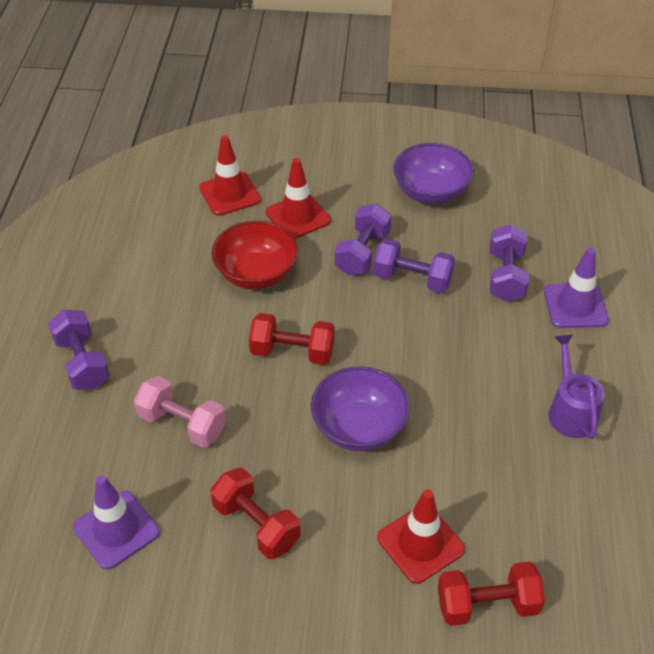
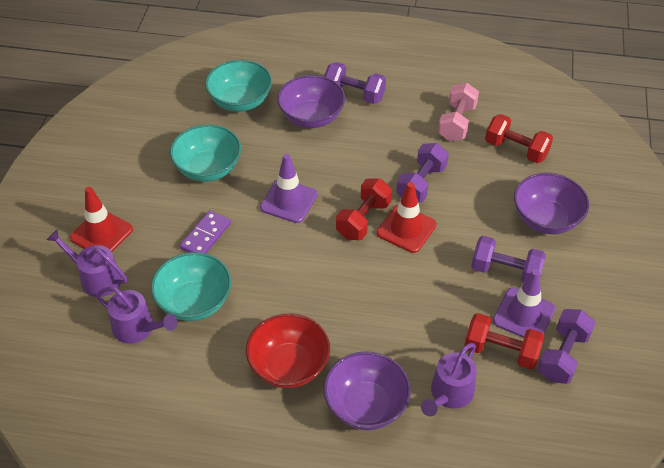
purple bowl: 2 -> 3
purple domino: 0 -> 1
purple watering can: 1 -> 3
red traffic cone: 3 -> 2
turquoise bowl: 0 -> 3

